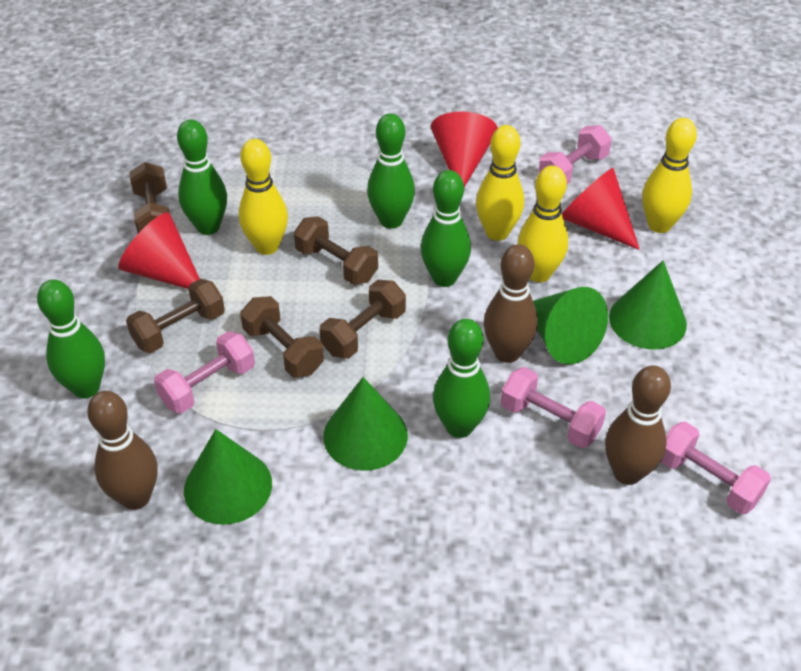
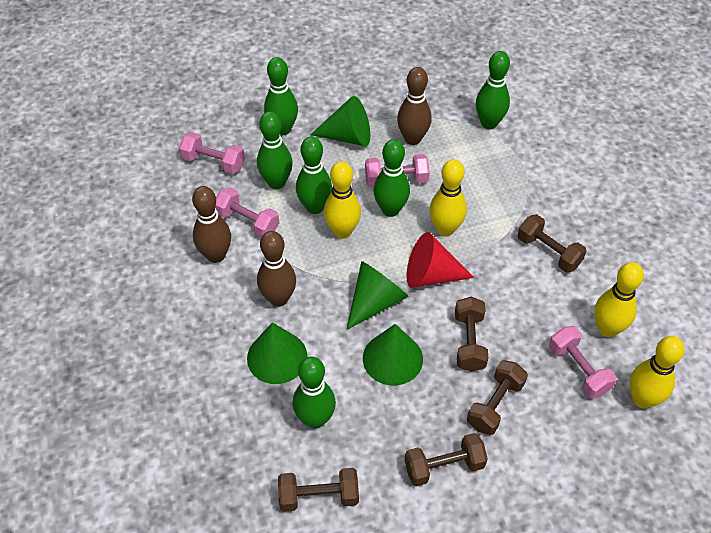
green bowling pin: 5 -> 6
red cone: 3 -> 1

